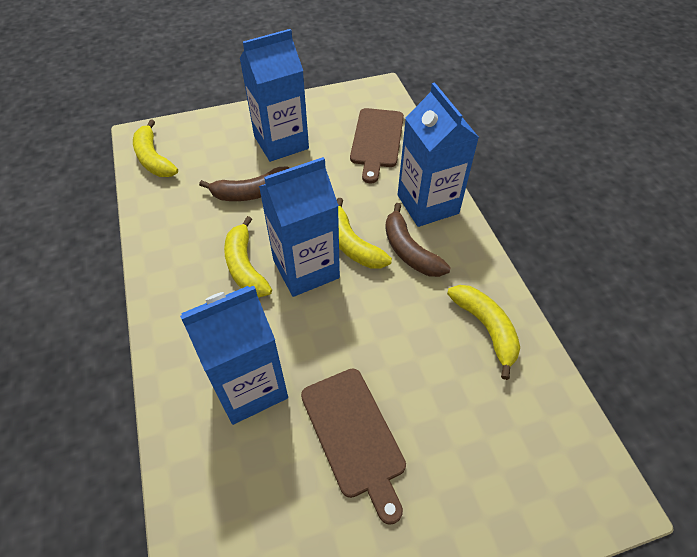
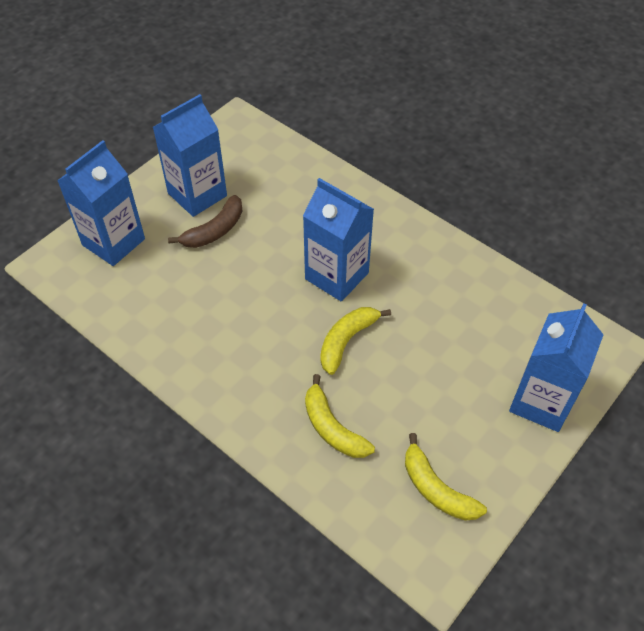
brown banana: 2 -> 1
brown cutting board: 2 -> 0
yellow banana: 4 -> 3

